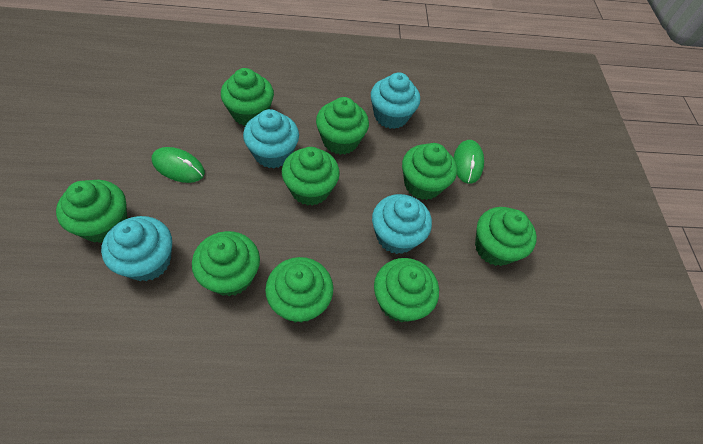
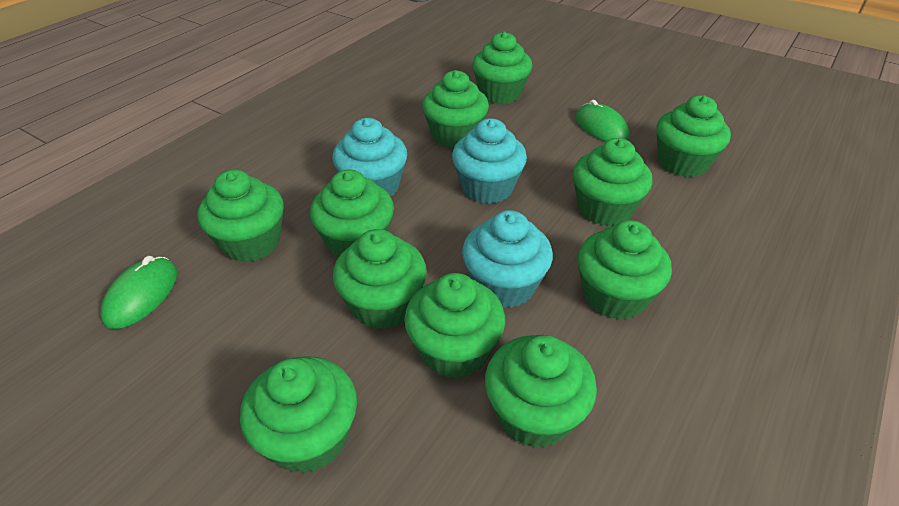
green cupcake: 9 -> 11
turquoise cupcake: 4 -> 3

